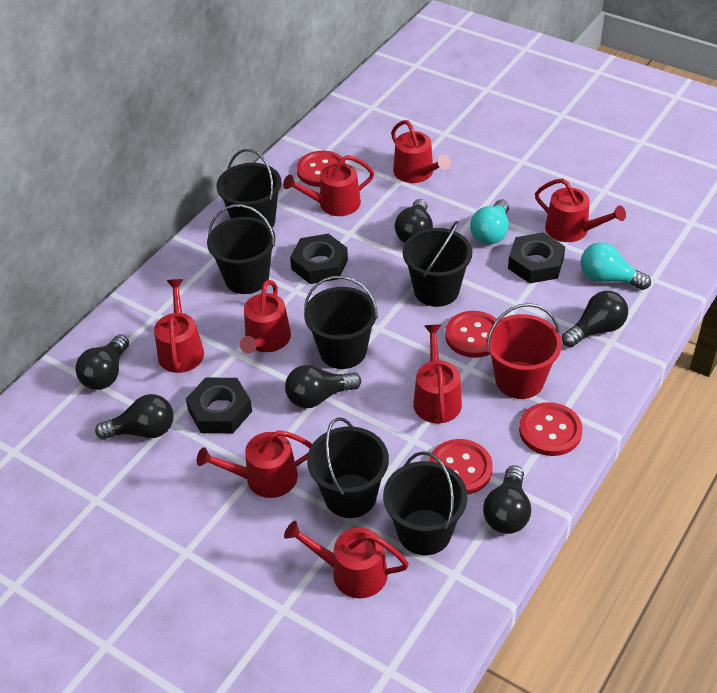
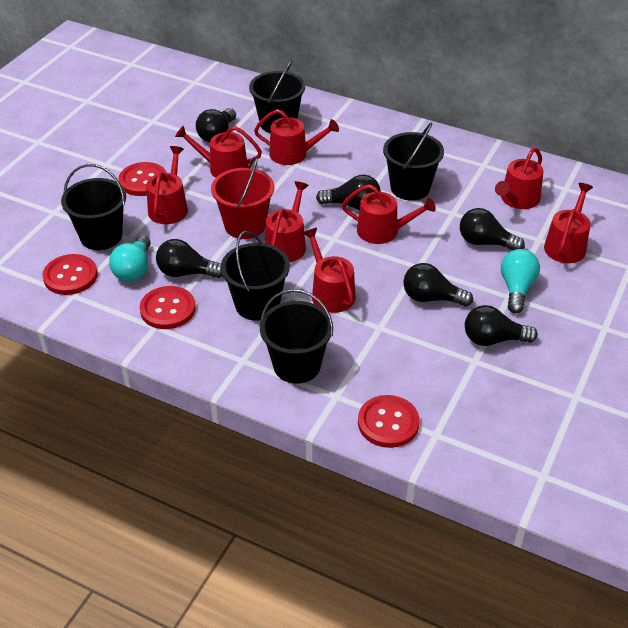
black bucket: 6 -> 5
black nut: 3 -> 0

